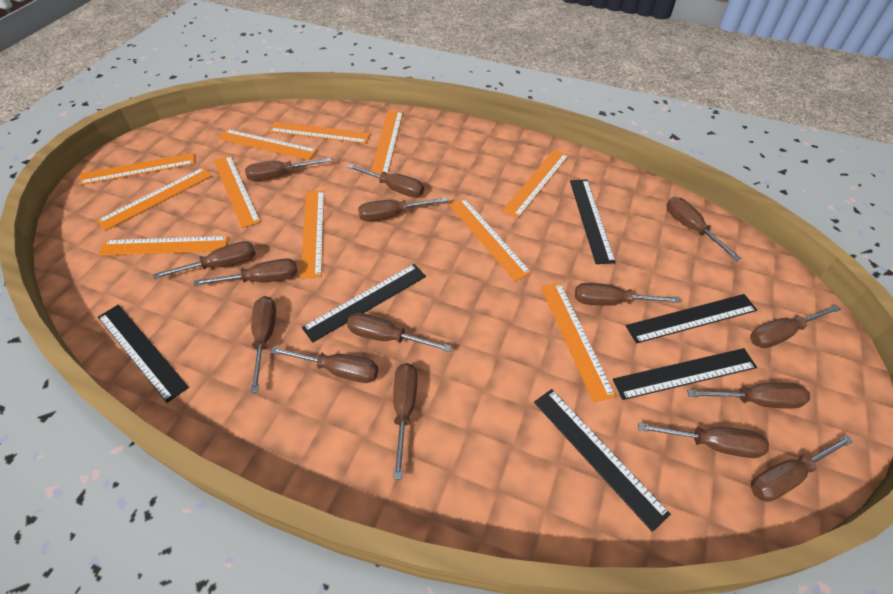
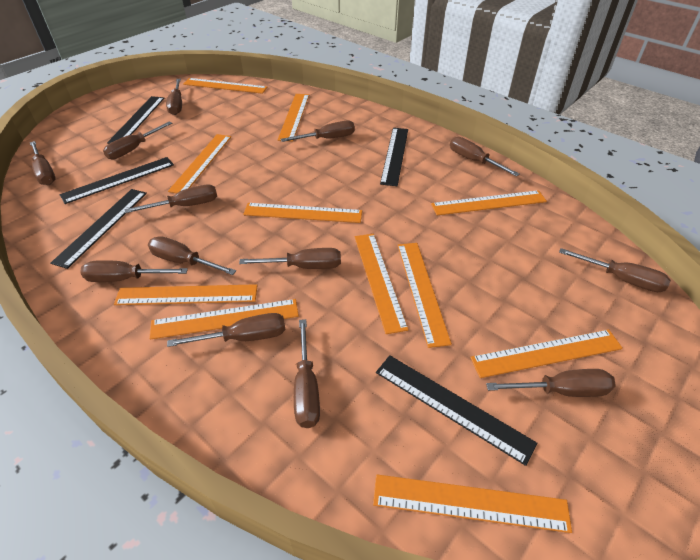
black ruler: 6 -> 5
brown screwdriver: 15 -> 13

